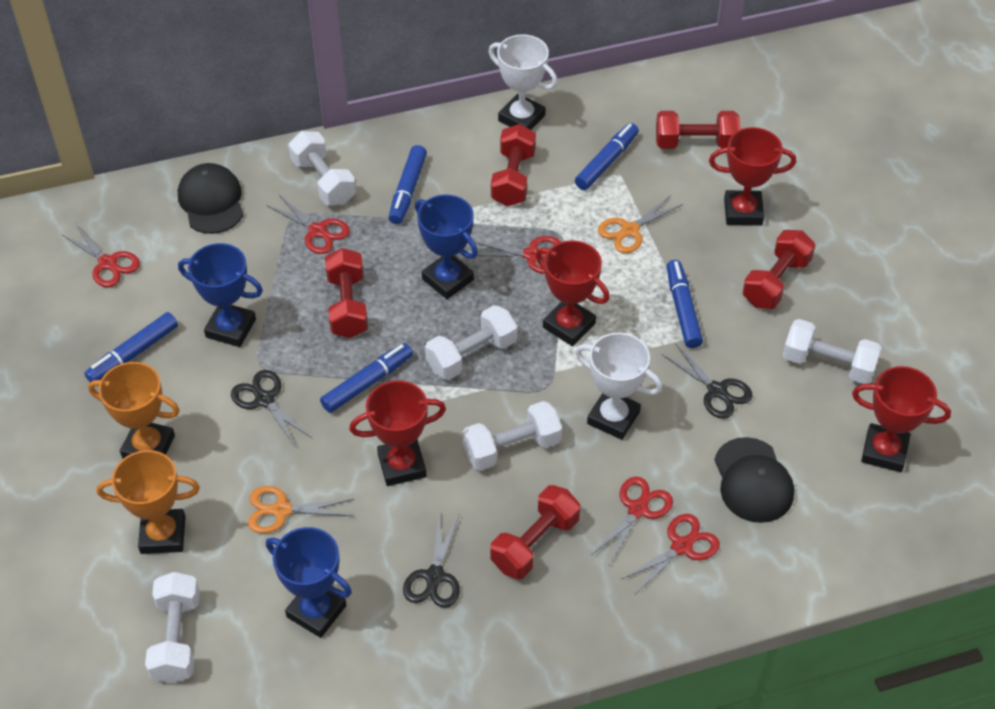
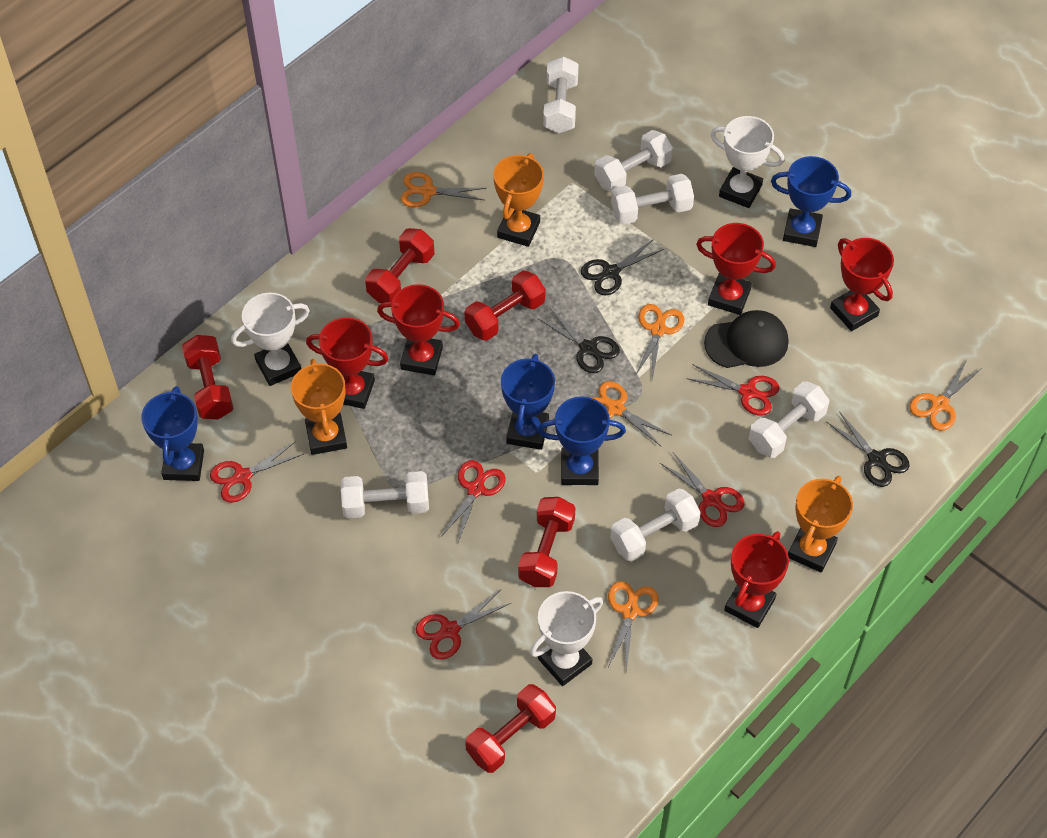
black cap: 2 -> 1
blue marker: 5 -> 0
blue trophy: 3 -> 4
orange scissors: 2 -> 5
orange trophy: 2 -> 3
red trophy: 4 -> 5
white dumbbell: 5 -> 6
white trophy: 2 -> 3

